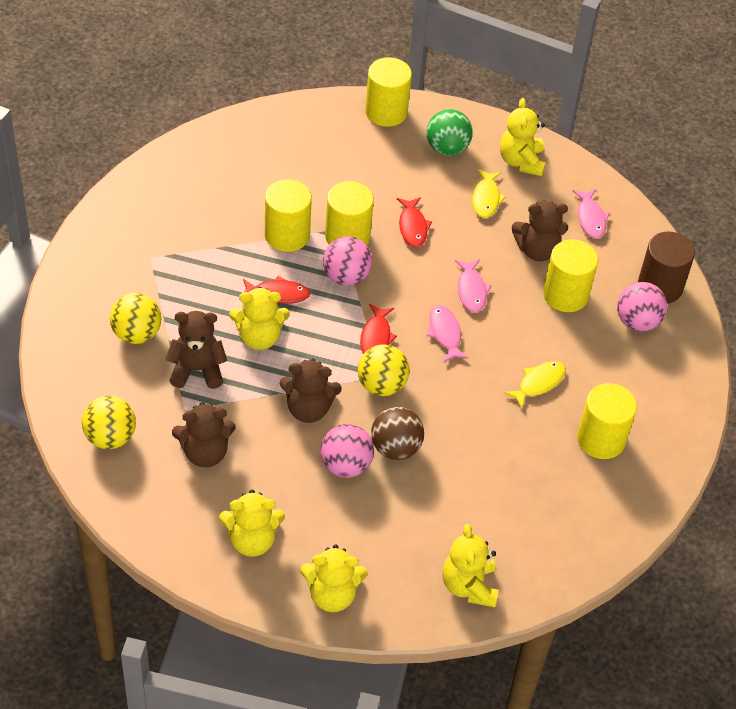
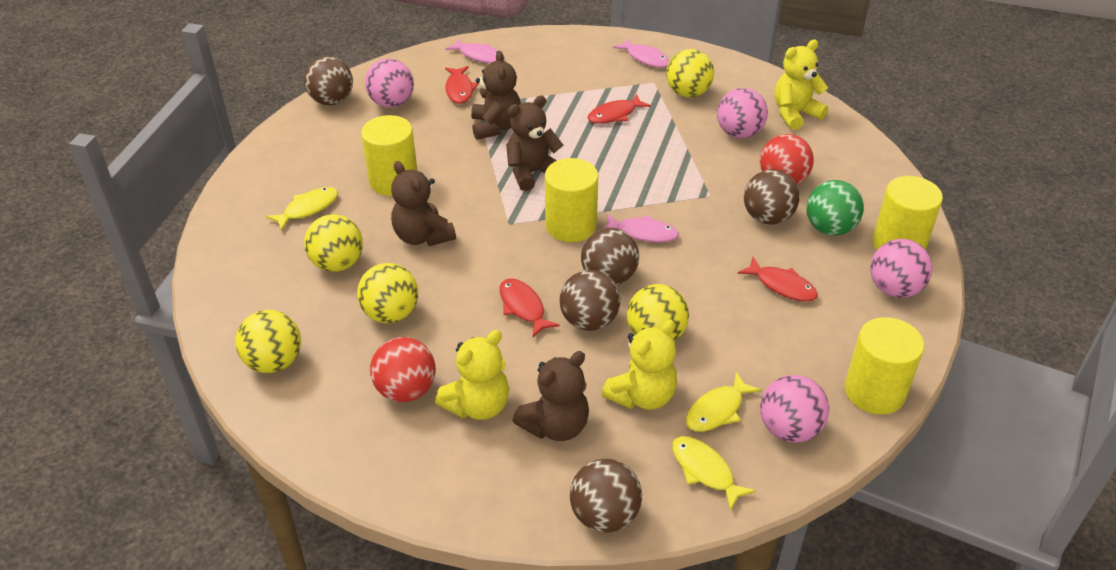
brown ball: 1 -> 5
brown cylinder: 1 -> 0
pink ball: 3 -> 4
red ball: 0 -> 2
red fish: 3 -> 4
yellow ball: 3 -> 5
yellow cylinder: 5 -> 4
yellow fish: 2 -> 3
yellow teddy bear: 5 -> 3

